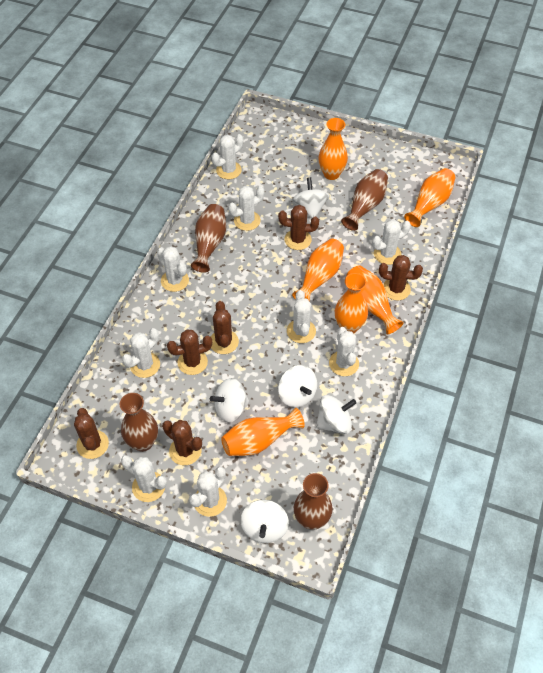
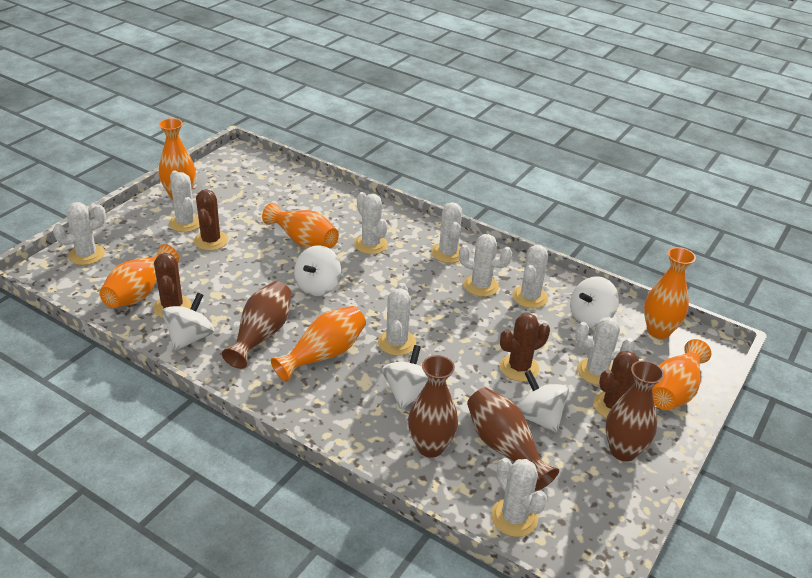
brown cactus: 6 -> 4

